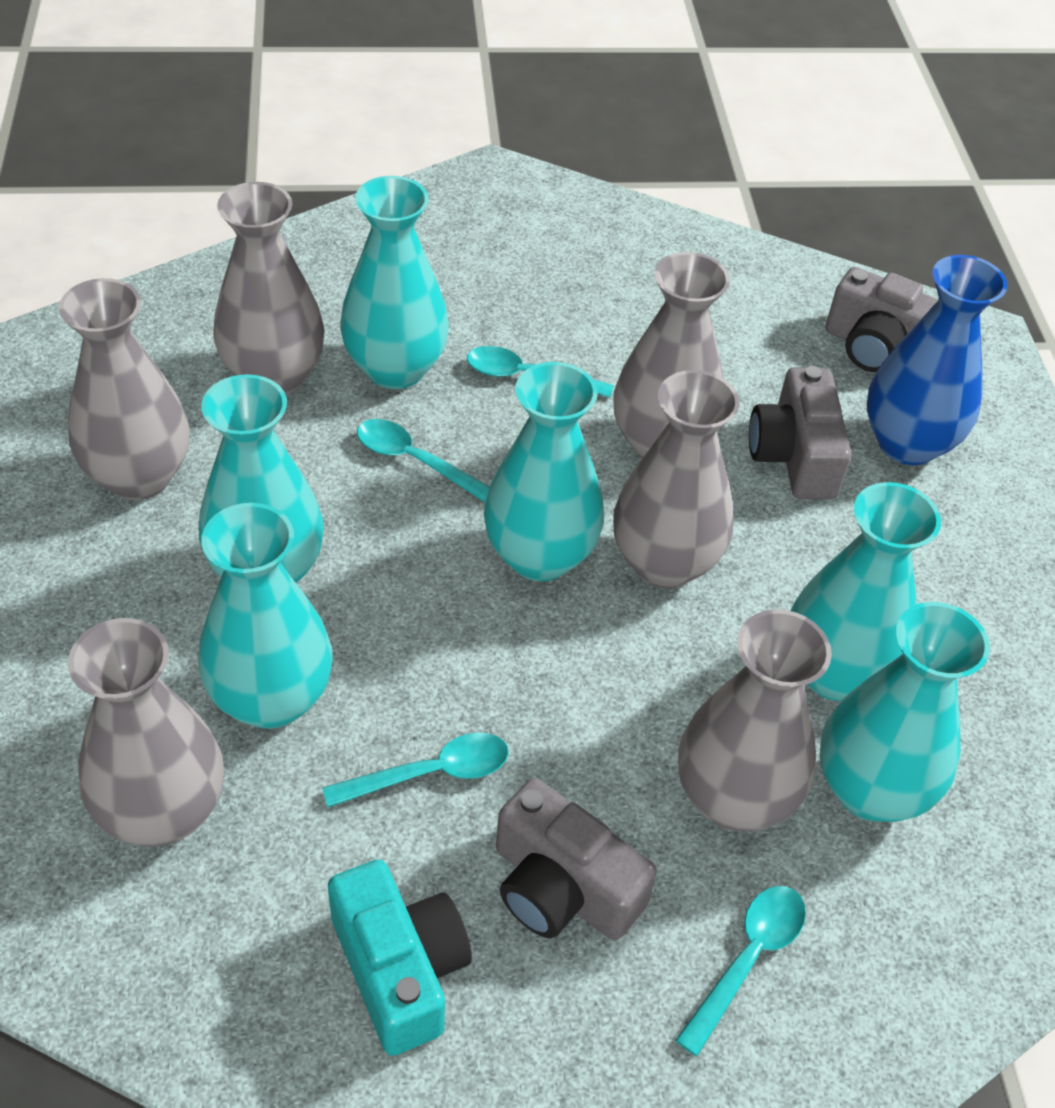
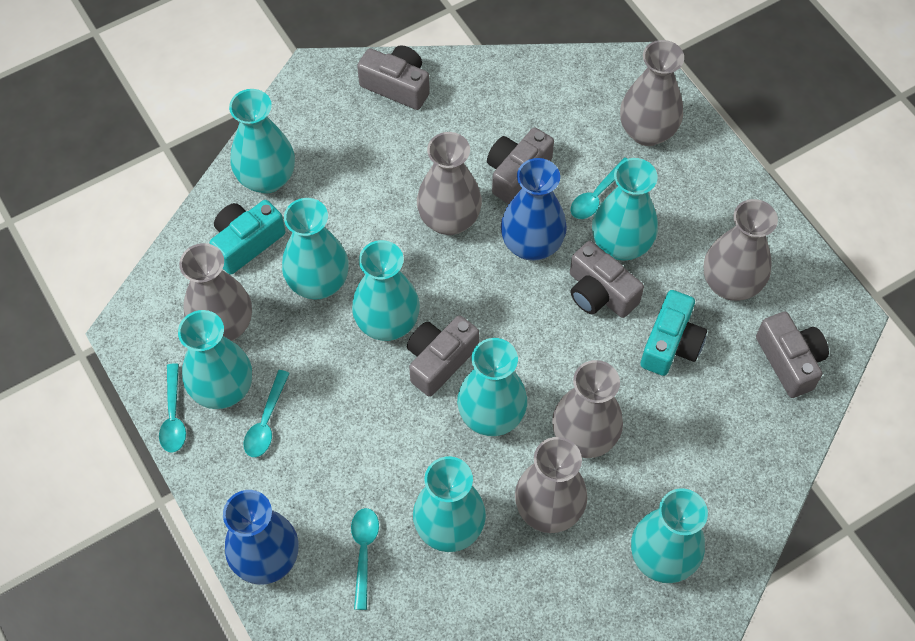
blue vase: 1 -> 2
grey camera: 3 -> 5
turquoise camera: 1 -> 2
turquoise vase: 6 -> 8

